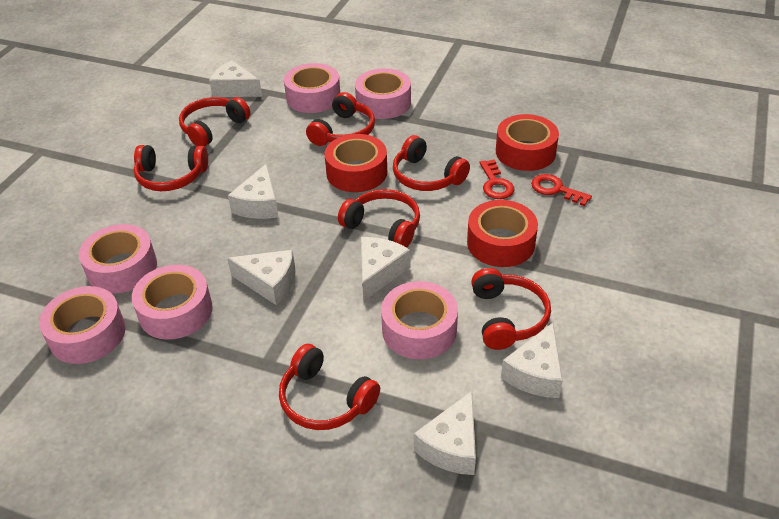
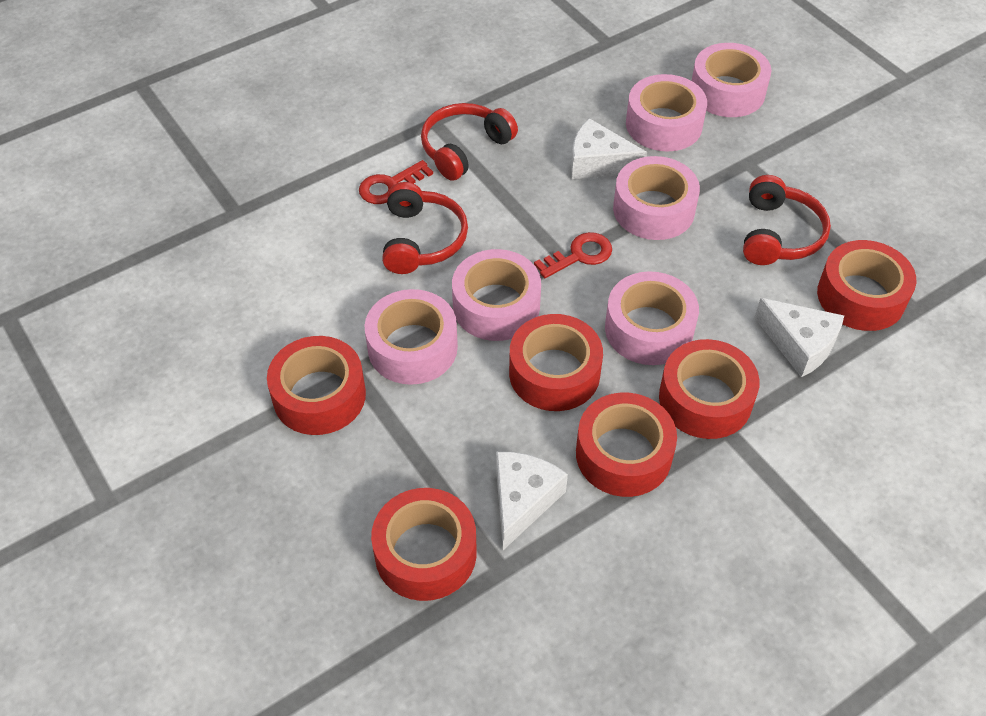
red headphones: 7 -> 3
red tape: 3 -> 6
white cheese: 6 -> 3

